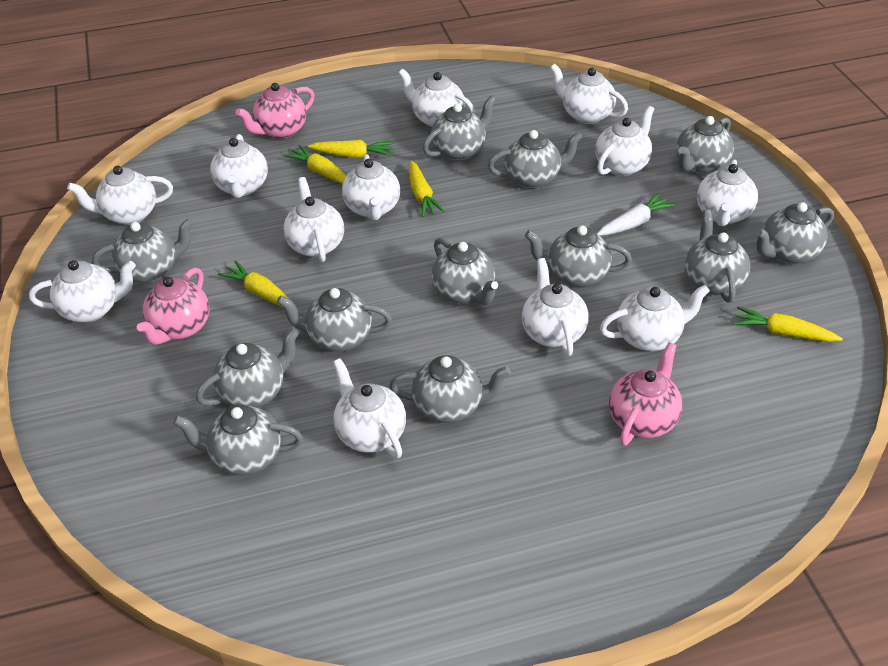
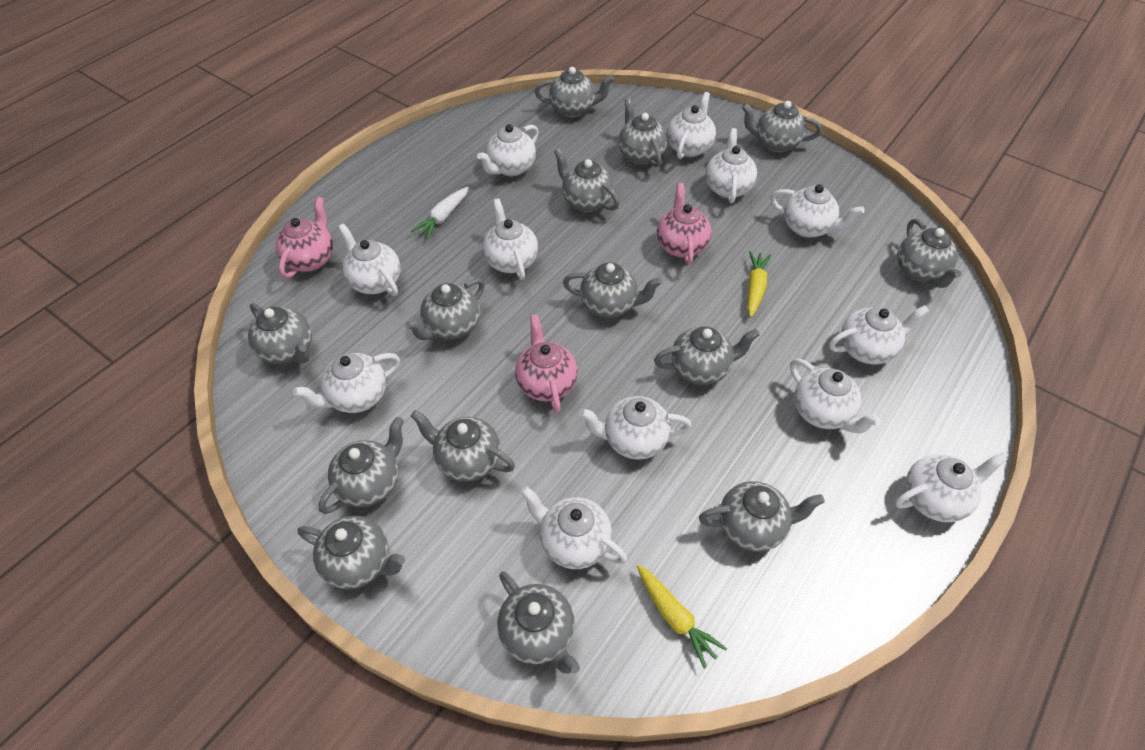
grey teapot: 12 -> 14
yellow carrot: 5 -> 2

